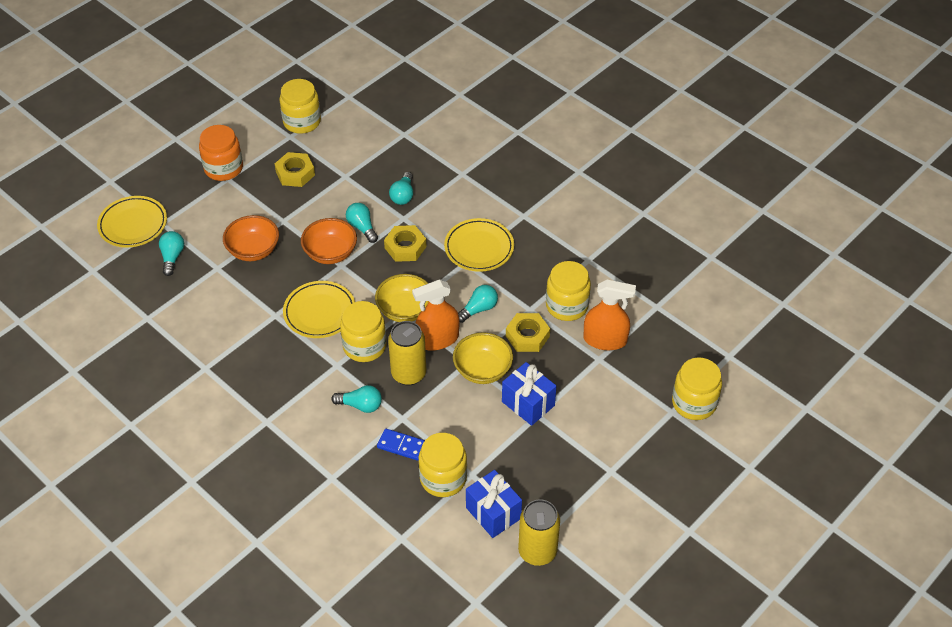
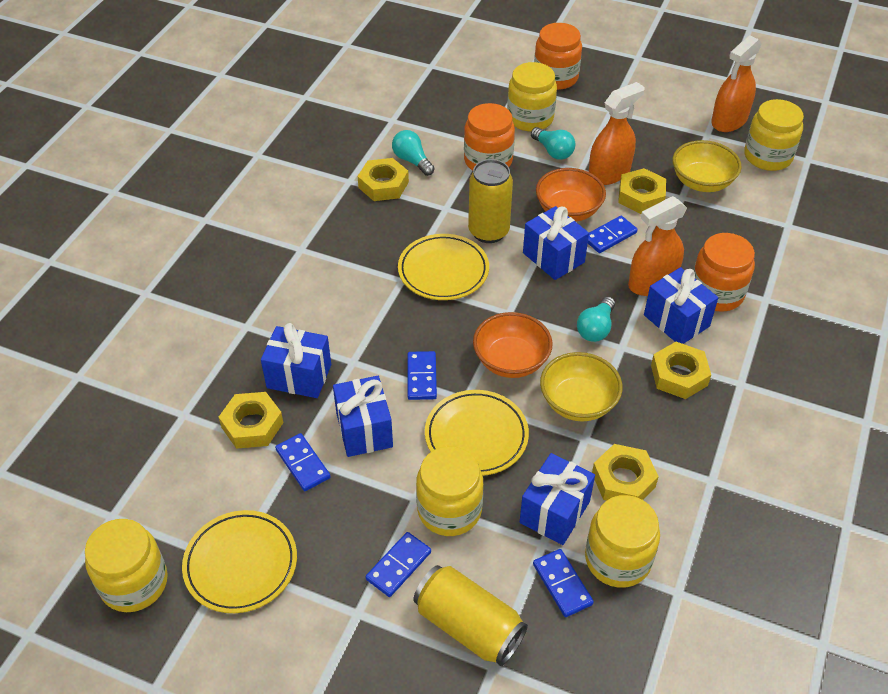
blue domino: 1 -> 5
blue gift: 2 -> 5
orange jar: 1 -> 3
orange spray bottle: 2 -> 3
turquoise light bulb: 5 -> 3
yellow nut: 3 -> 5

